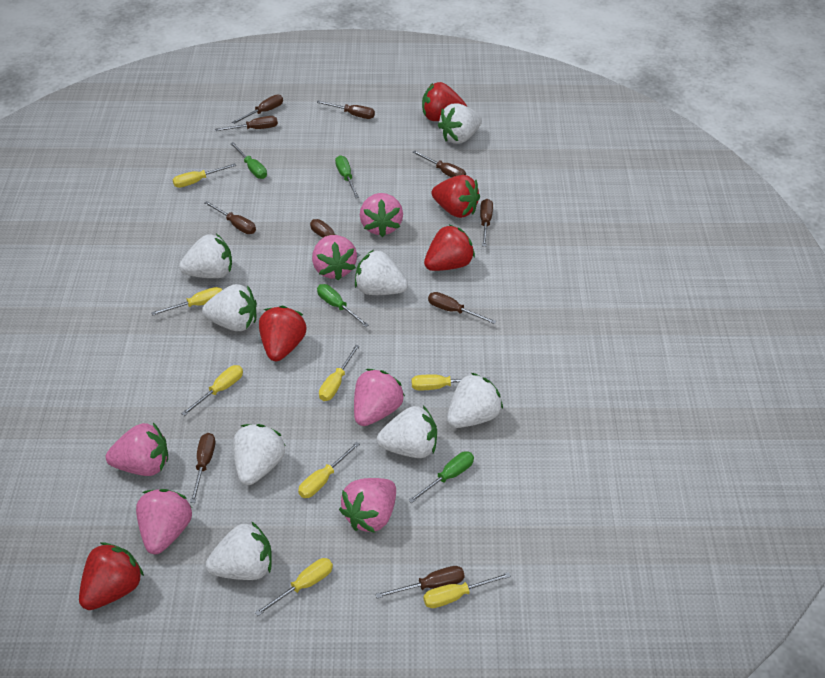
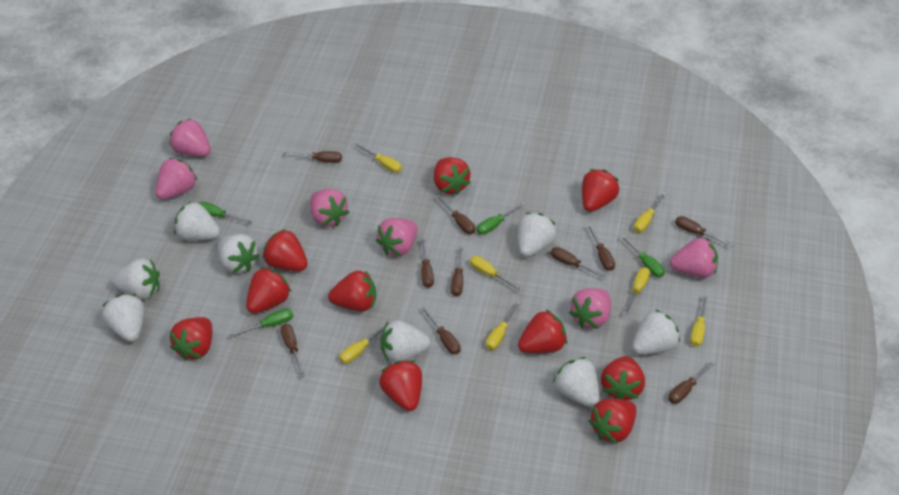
red strawberry: 5 -> 10
yellow screwdriver: 8 -> 7

